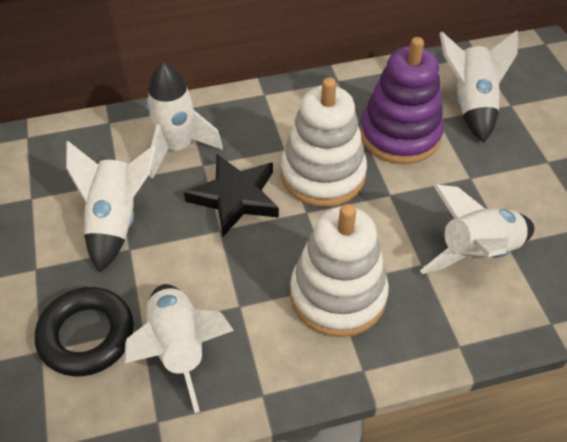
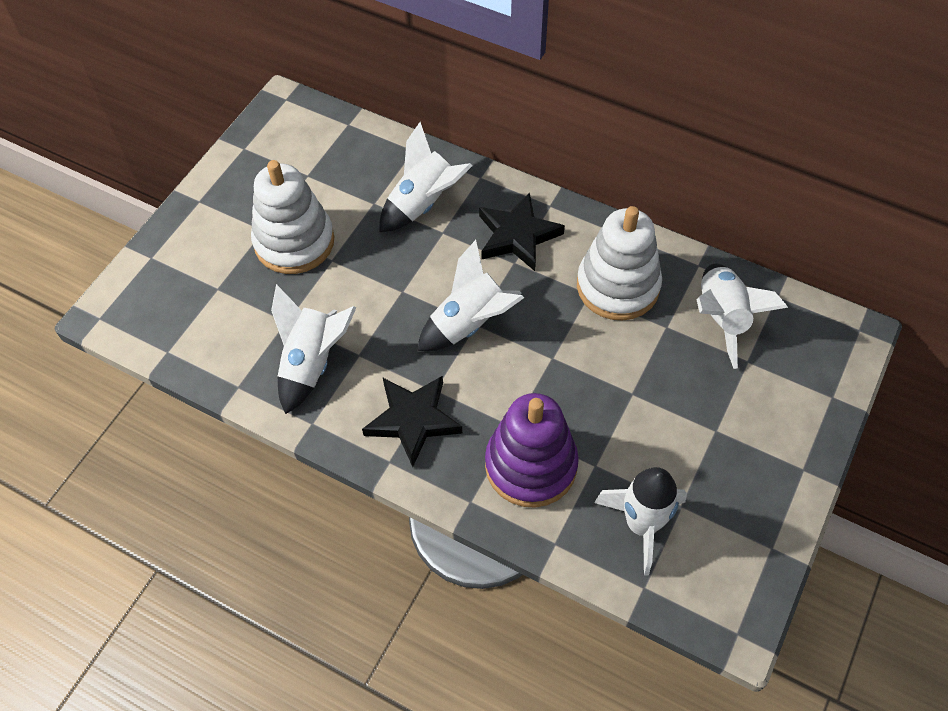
black ring: 1 -> 0
black star: 1 -> 2

